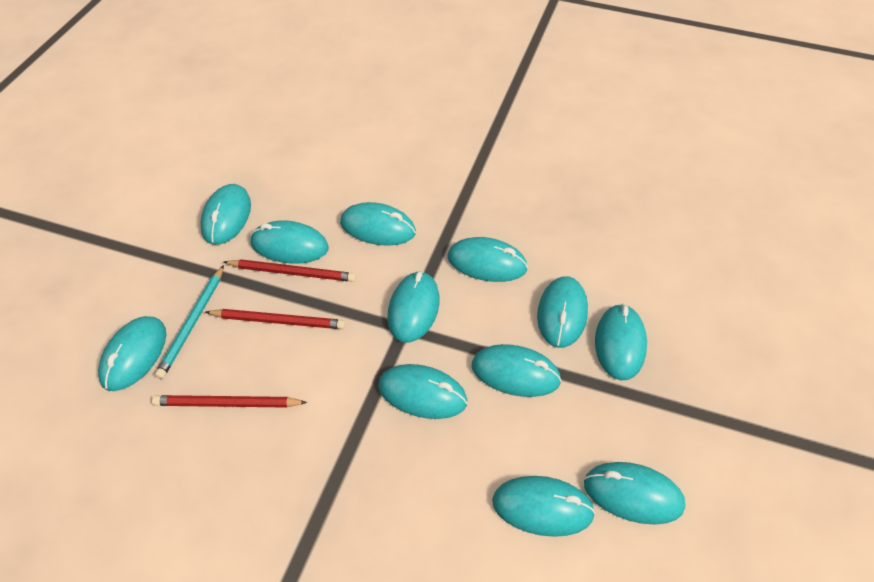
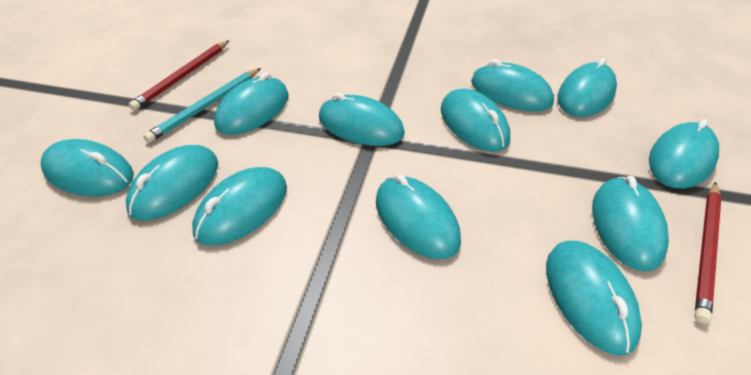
red pencil: 3 -> 2

